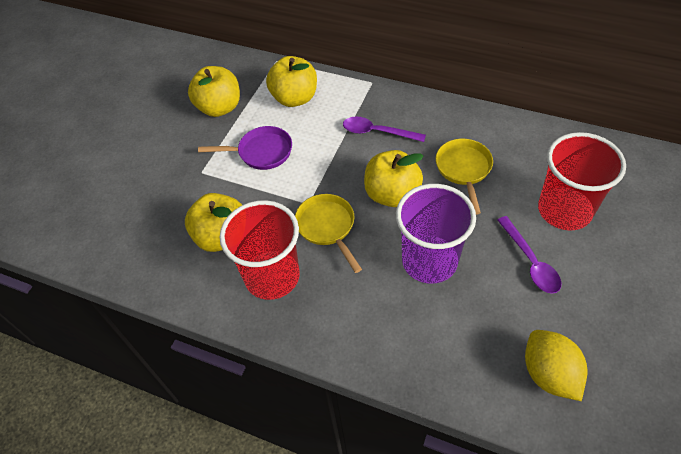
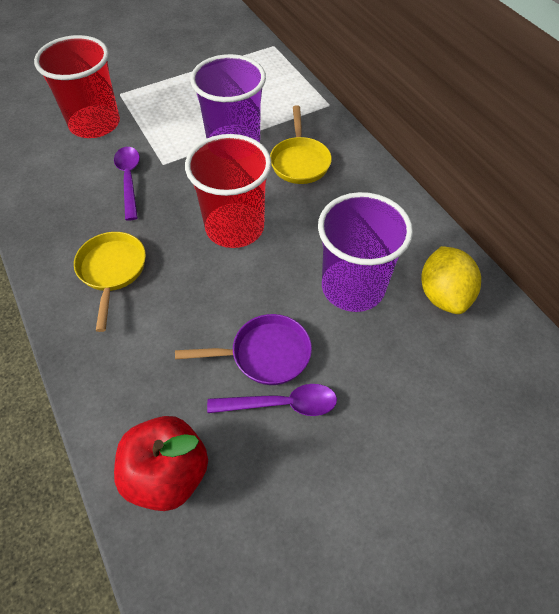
purple cup: 1 -> 2
red apple: 0 -> 1
yellow apple: 4 -> 0

